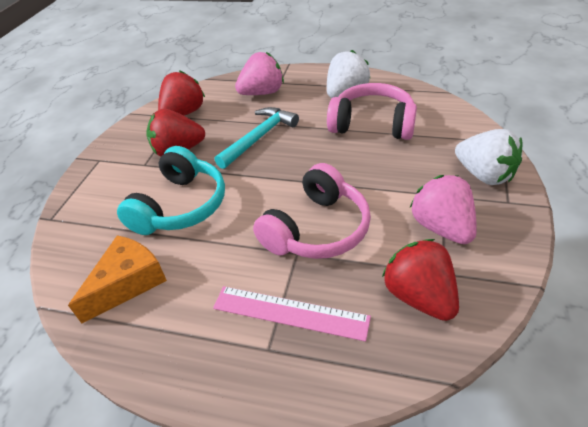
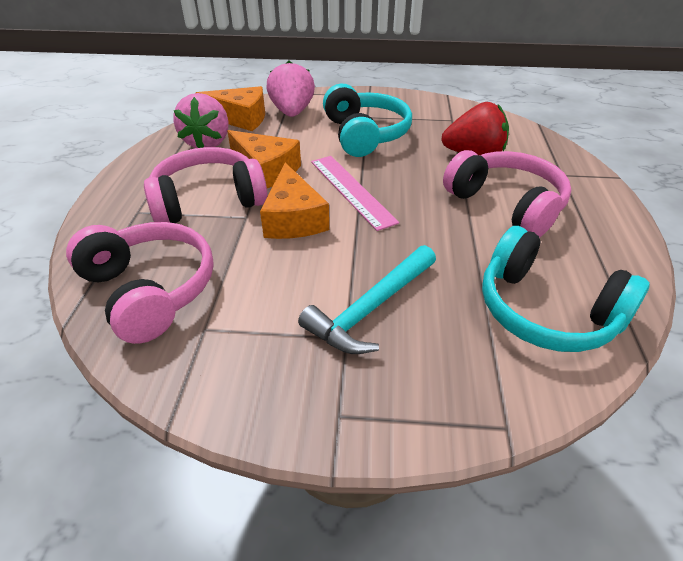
orange cheese: 1 -> 3
pink headphones: 2 -> 3
red strawberry: 3 -> 1
turquoise headphones: 1 -> 2
white strawberry: 2 -> 0

